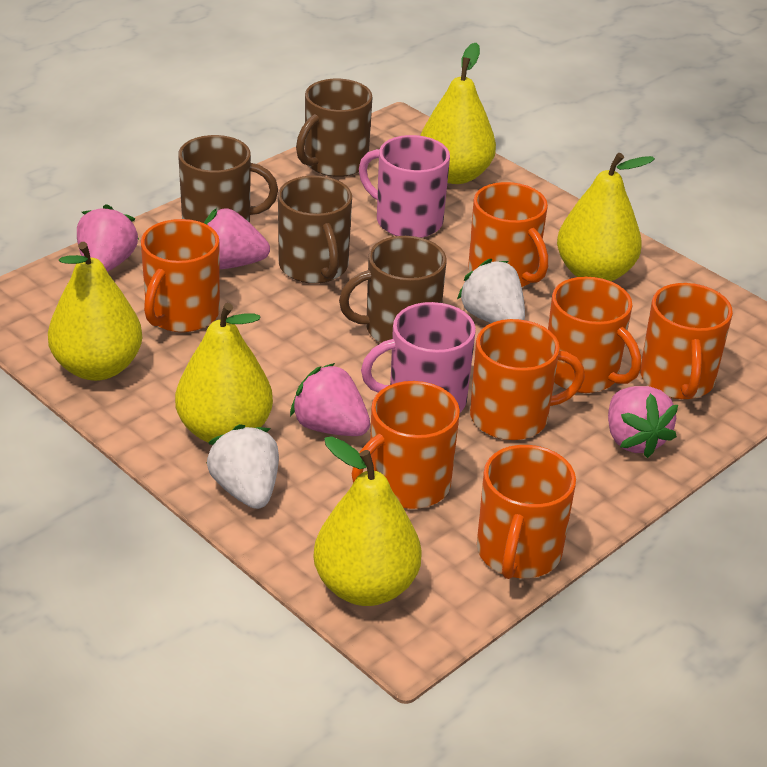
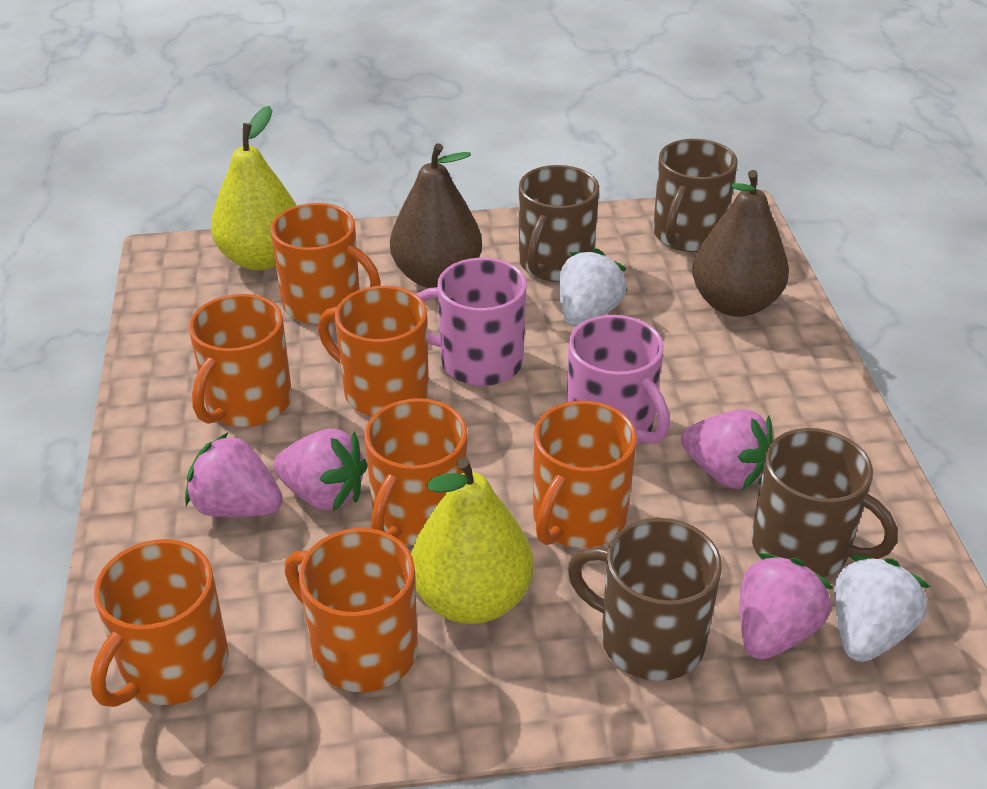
brown pear: 0 -> 2
yellow pear: 5 -> 2

